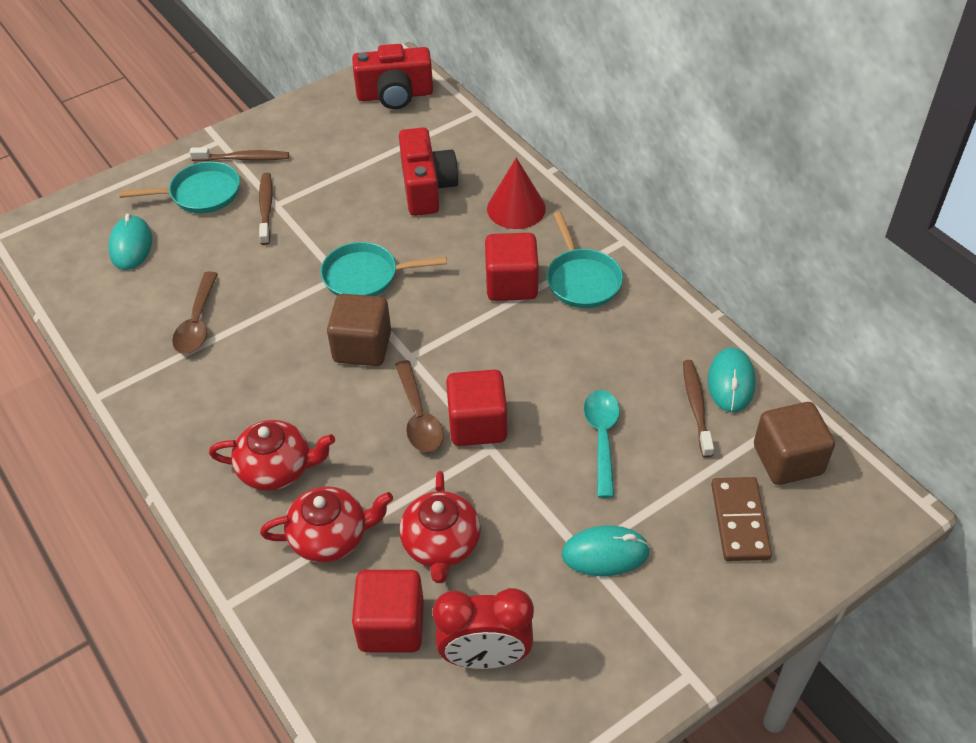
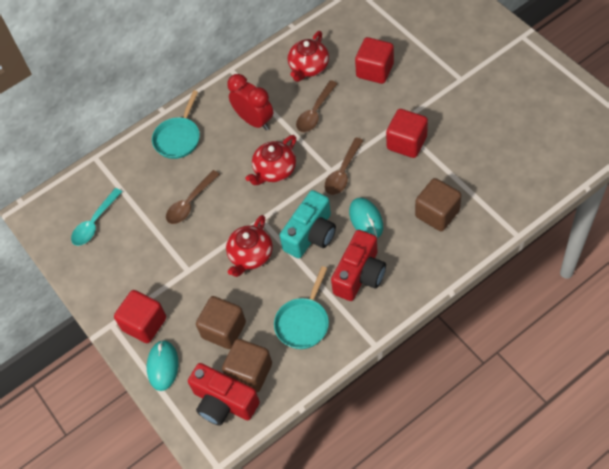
brown cube: 2 -> 3
brown domino: 1 -> 0
brown spoon: 2 -> 3
brown toothbrush: 3 -> 0
red cone: 1 -> 0
turquoise camera: 0 -> 1
turquoise mouse: 3 -> 2
turquoise pan: 3 -> 2

